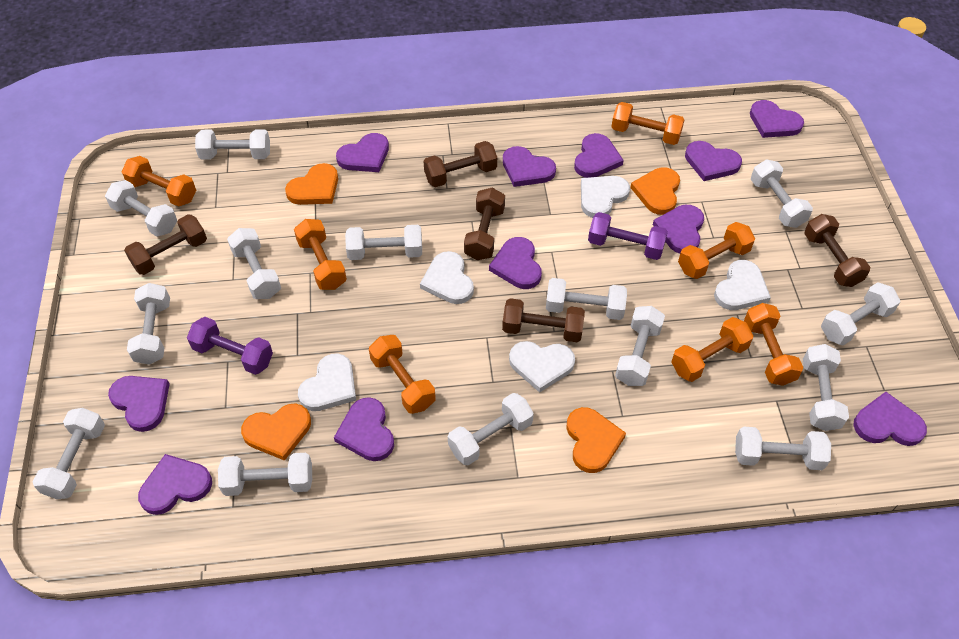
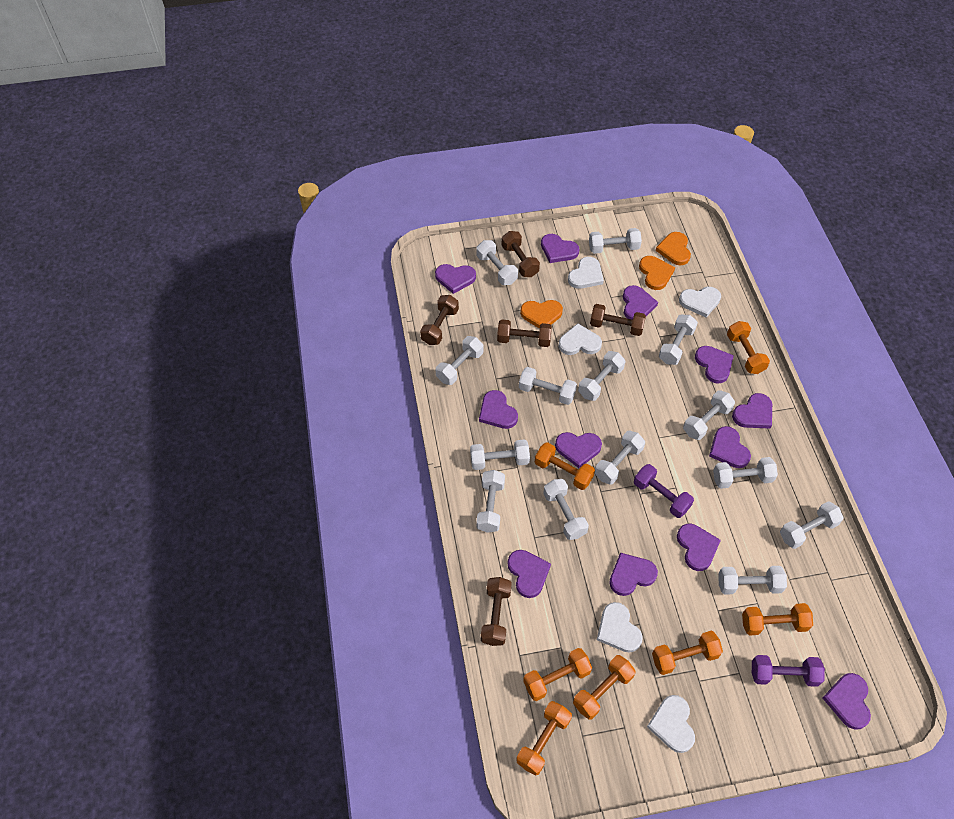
orange heart: 4 -> 3
purple heart: 11 -> 12

